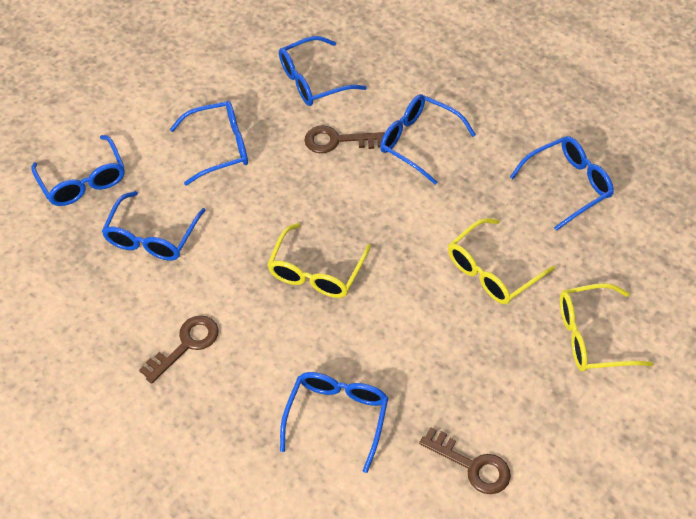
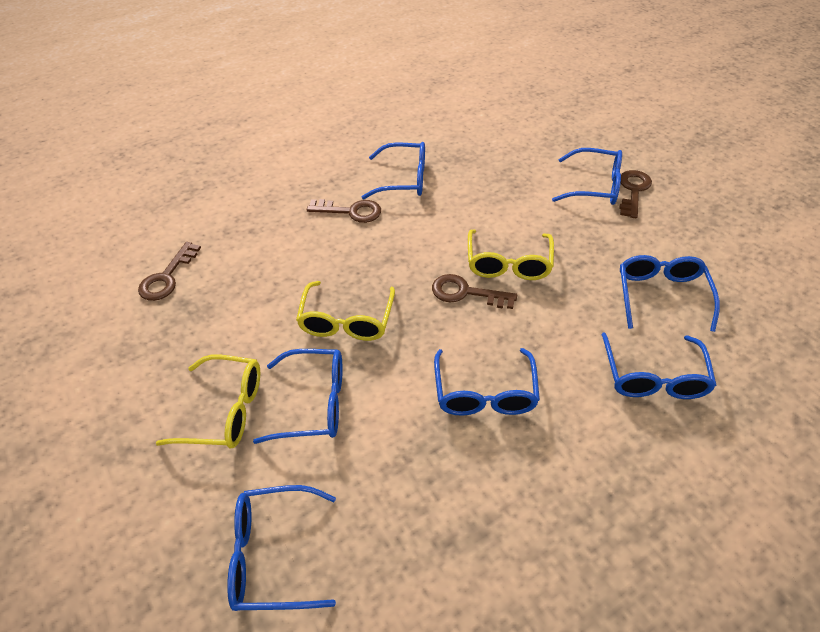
brown key: 3 -> 4

